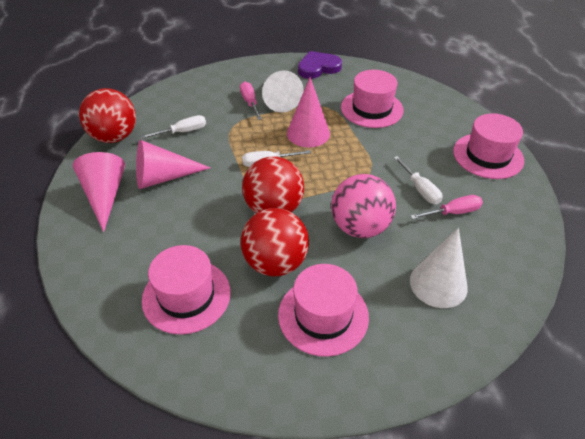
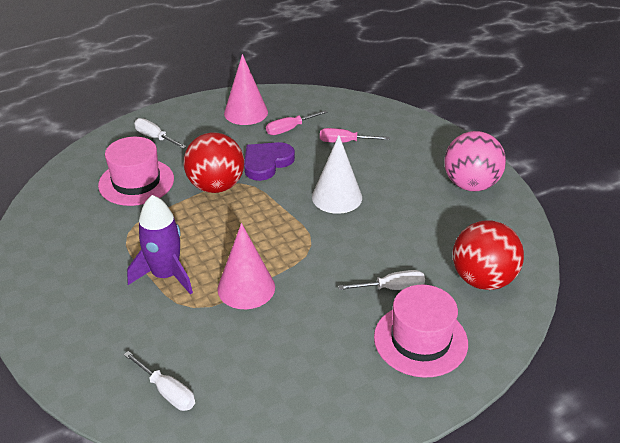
pink cone: 3 -> 2
pink hat: 4 -> 2
purple rocket: 0 -> 1
red ball: 3 -> 2
white cone: 2 -> 1

